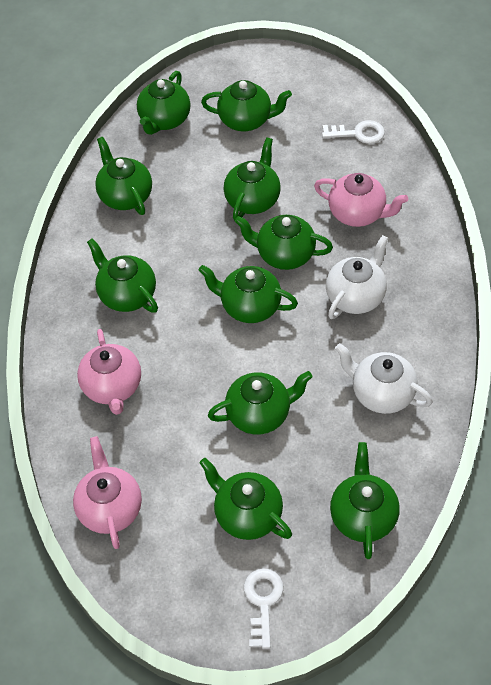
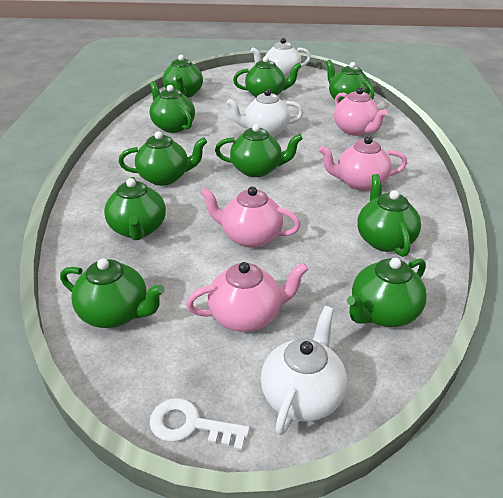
pink teapot: 3 -> 4
white key: 2 -> 1
white teapot: 2 -> 3

